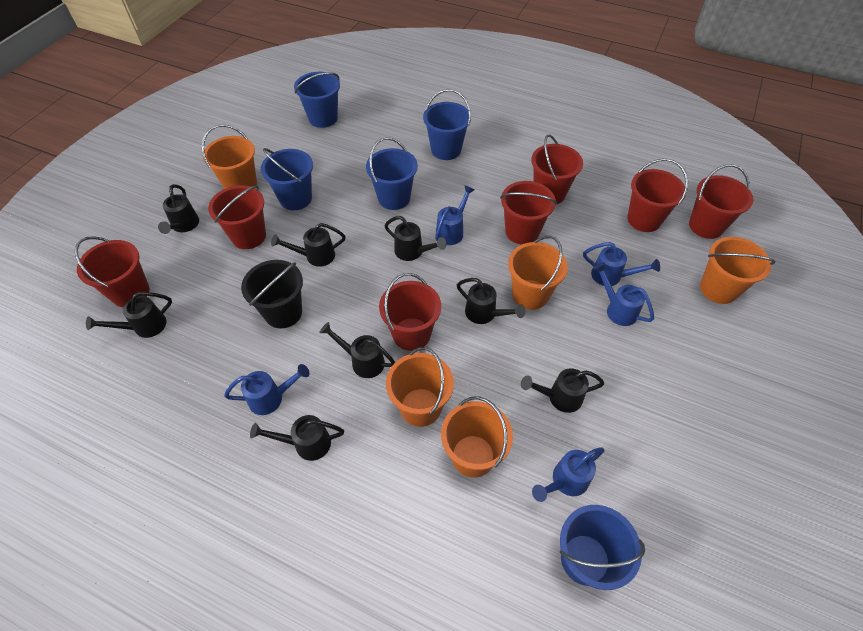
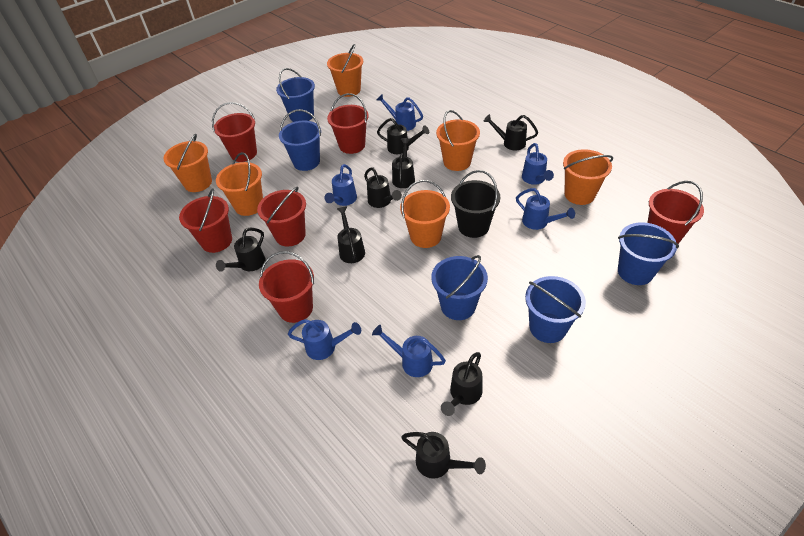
blue watering can: 5 -> 6
orange bucket: 5 -> 6
red bucket: 7 -> 6

